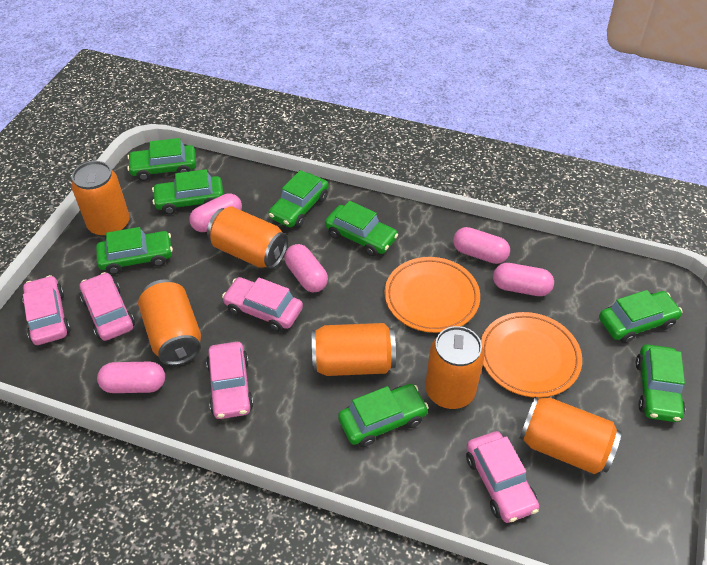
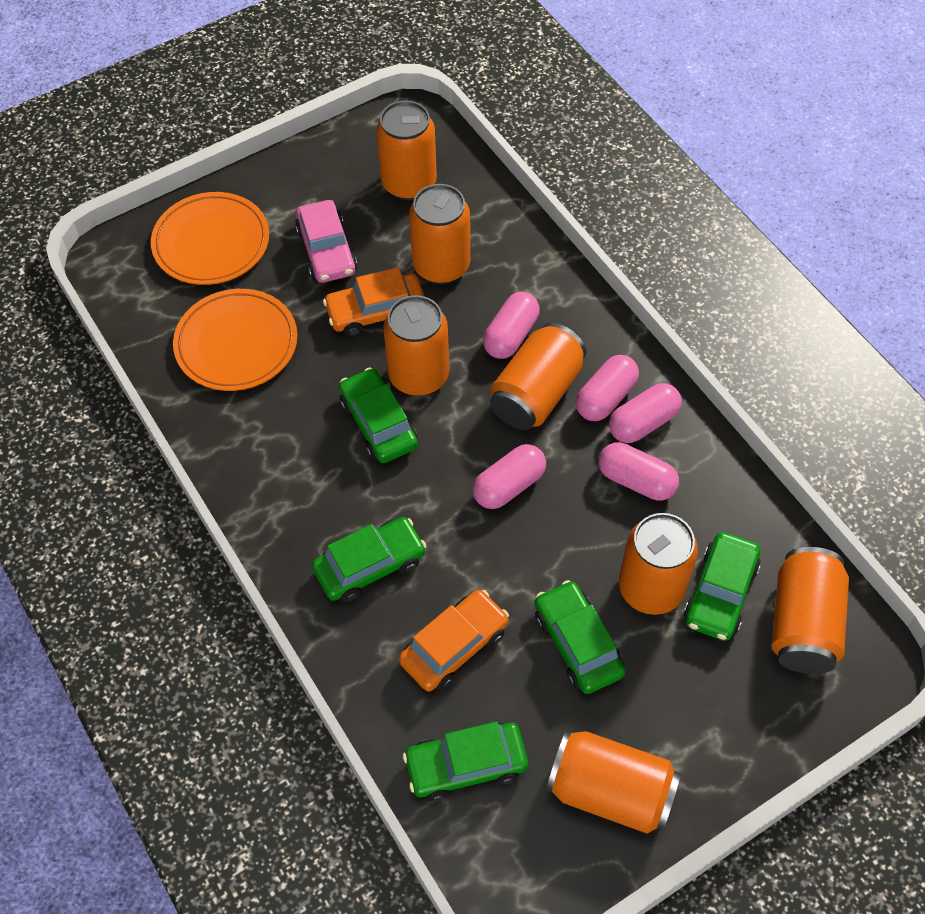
green car: 8 -> 5
orange can: 6 -> 7
orange car: 0 -> 2
pink car: 5 -> 1

